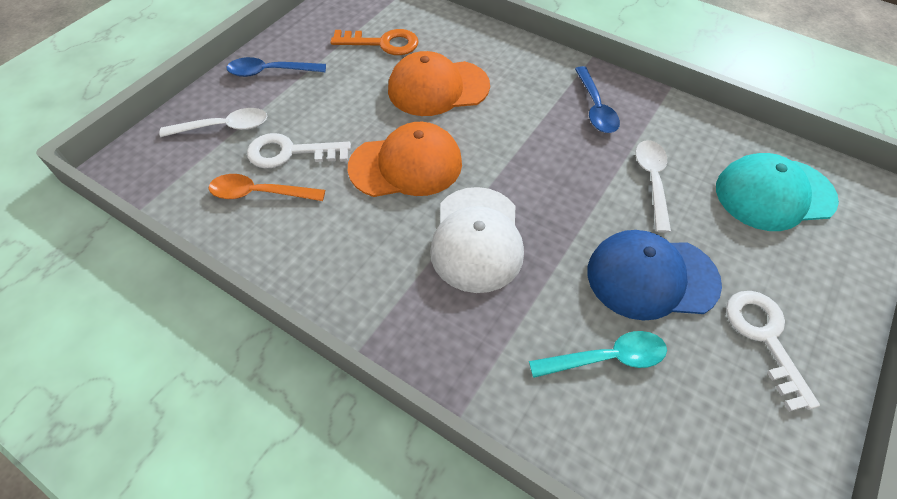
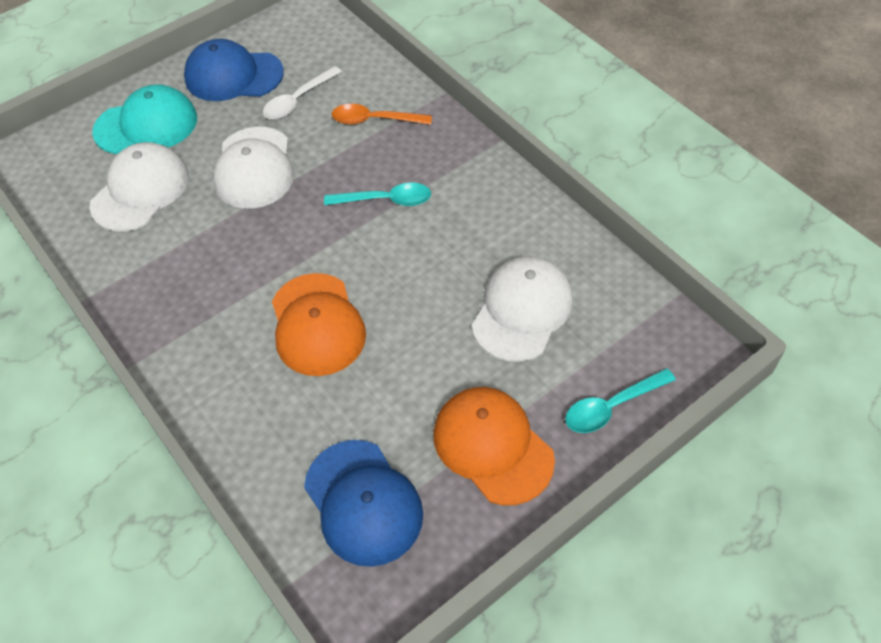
blue cap: 1 -> 2
blue spoon: 2 -> 0
orange key: 1 -> 0
turquoise spoon: 1 -> 2
white cap: 1 -> 3
white key: 2 -> 0
white spoon: 2 -> 1

